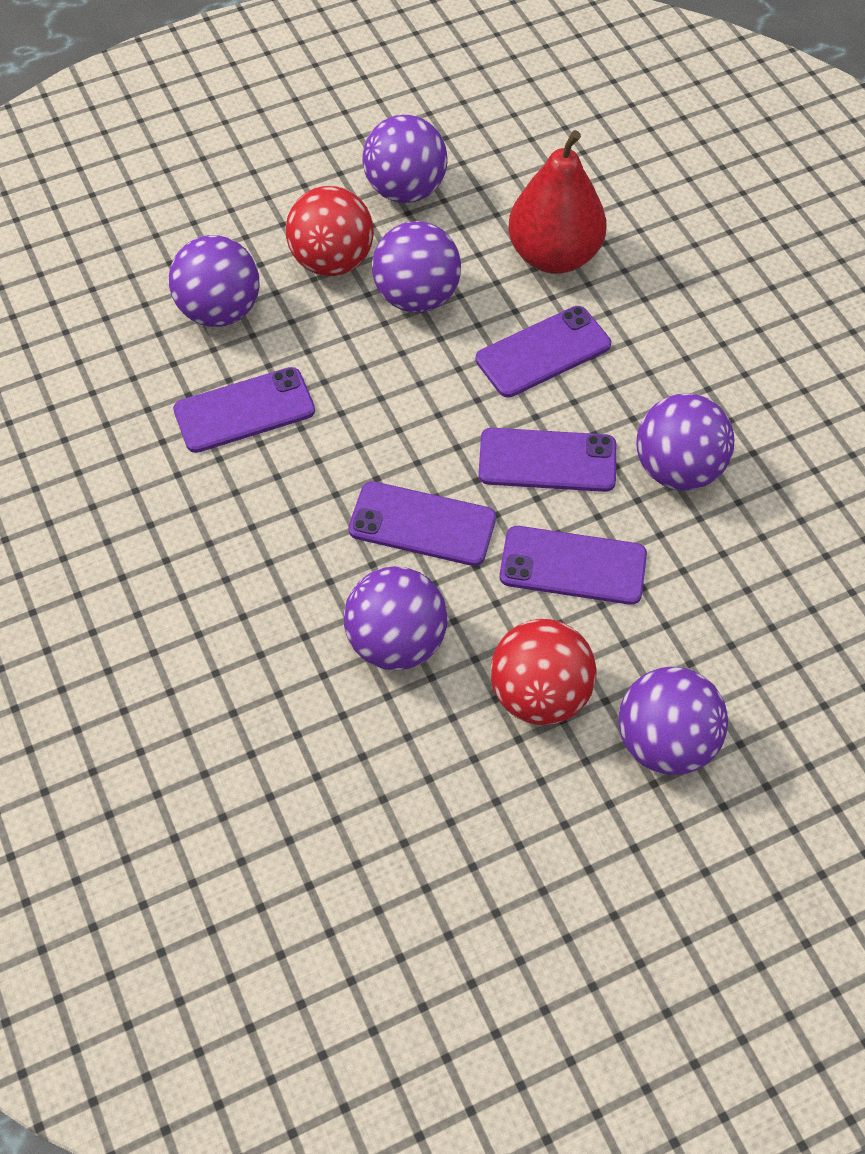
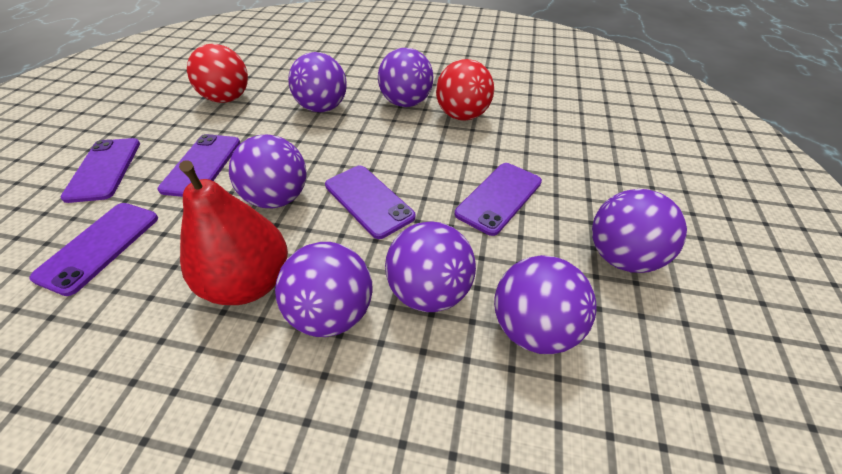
purple ball: 6 -> 7

